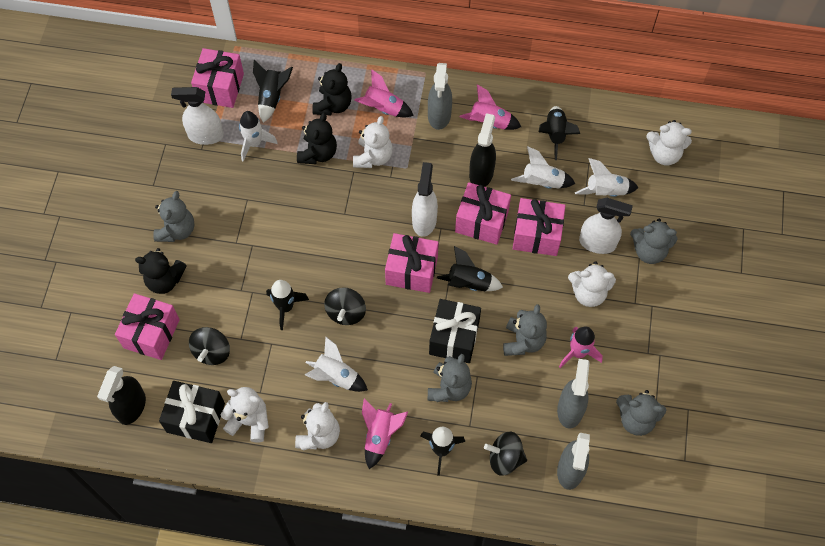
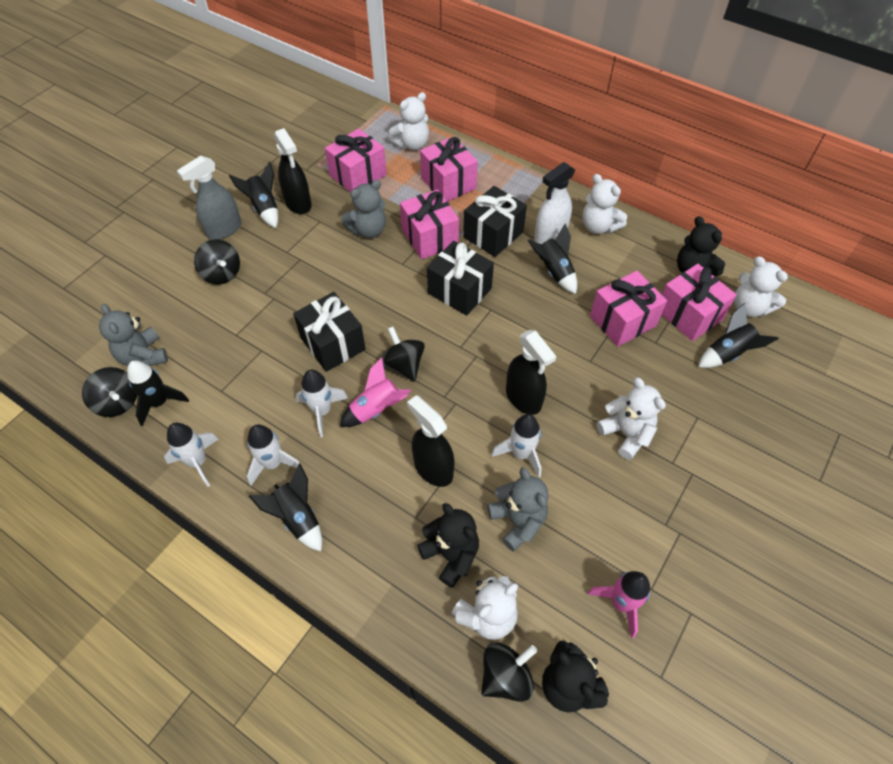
black gift: 2 -> 3
black spinning top: 3 -> 4
black spray bottle: 2 -> 3
grey spray bottle: 3 -> 1
grey teddy bear: 5 -> 3
pink rocket: 4 -> 2
white spray bottle: 3 -> 1

